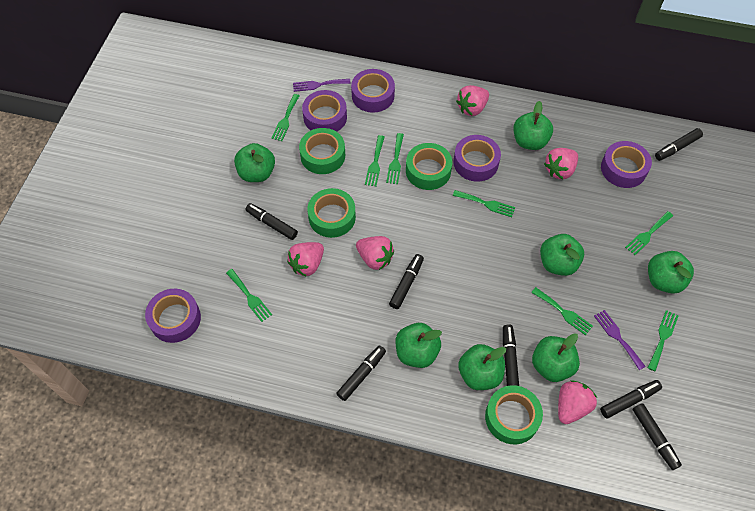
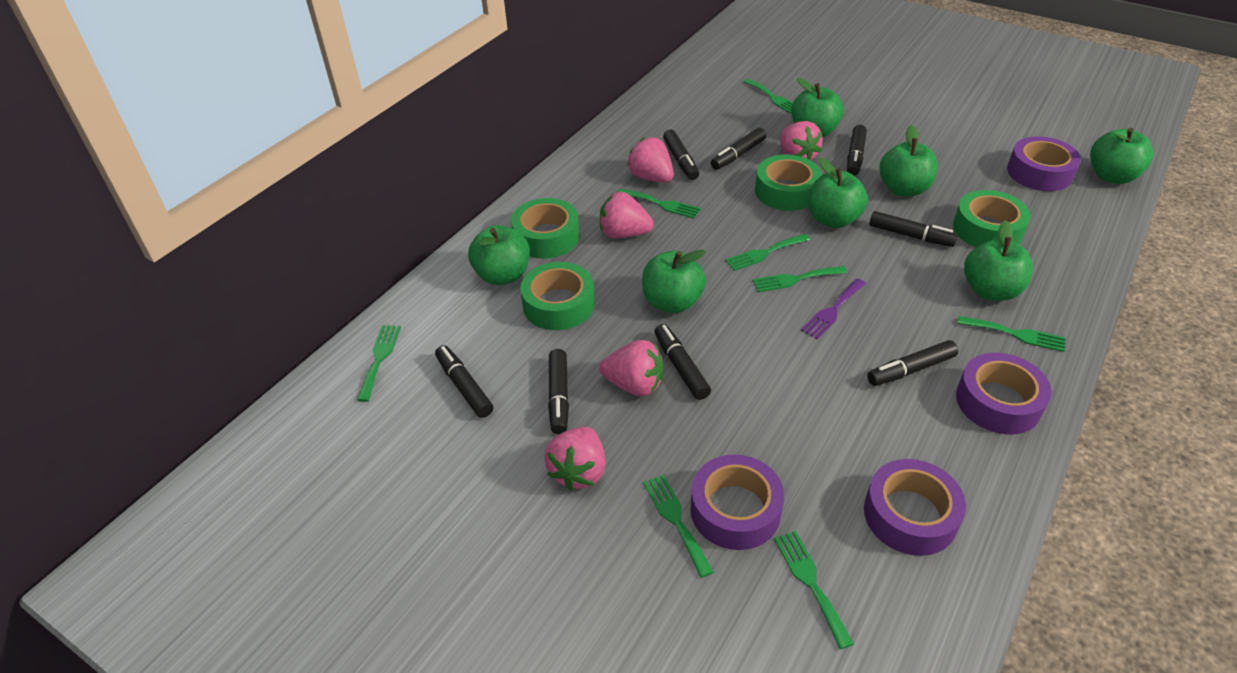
black marker: 7 -> 8
purple fork: 2 -> 1
purple tape: 5 -> 4

